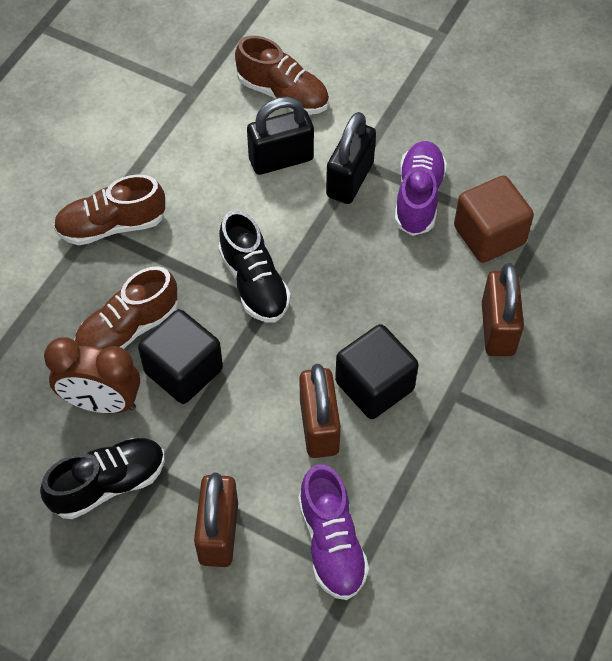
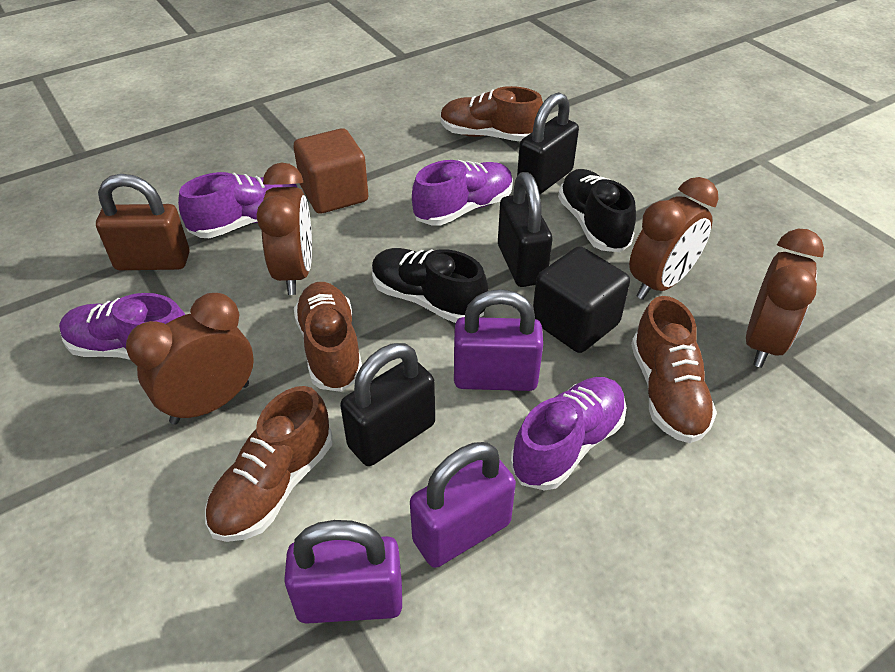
black cube: 2 -> 1
black padlock: 2 -> 3
brown clock: 1 -> 4
brown padlock: 3 -> 1
brown shoe: 3 -> 4
purple padlock: 0 -> 3
purple shoe: 2 -> 4

